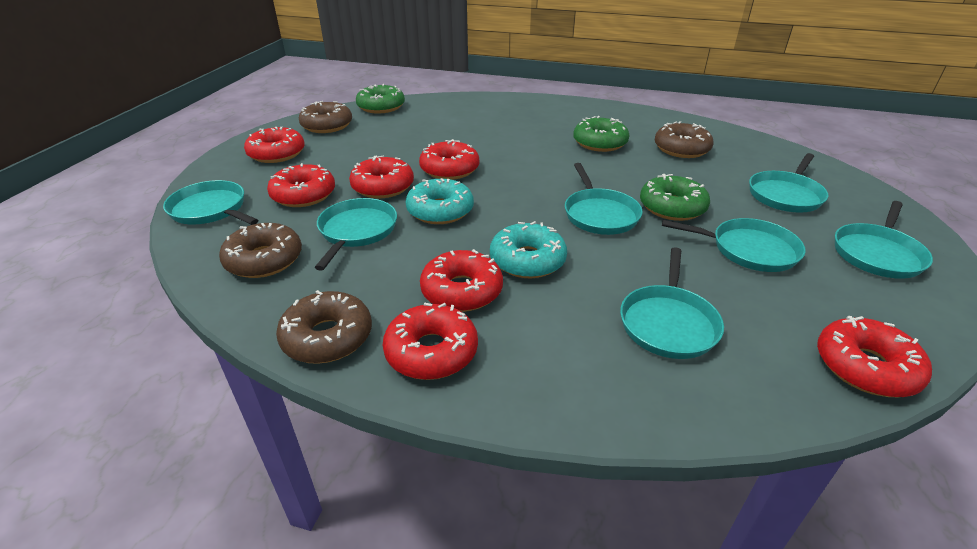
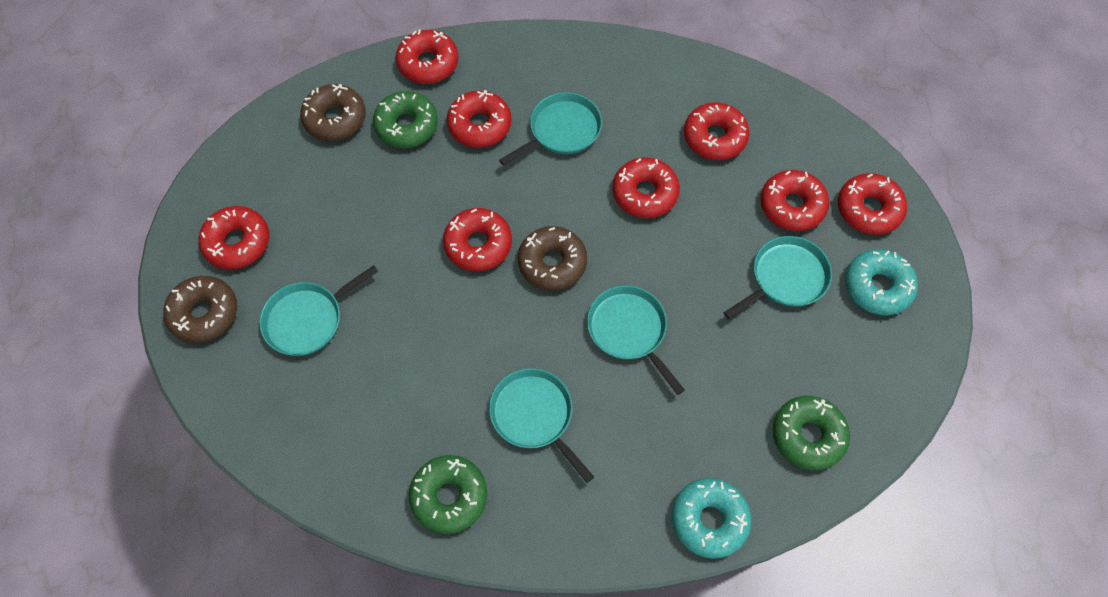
brown donut: 4 -> 3
red donut: 7 -> 8
turquoise pan: 7 -> 5

